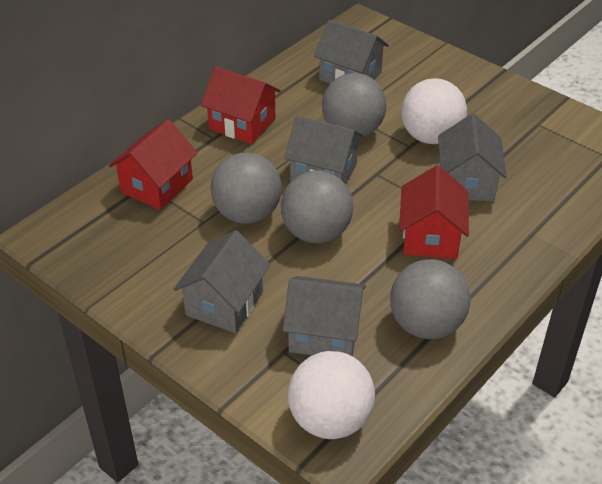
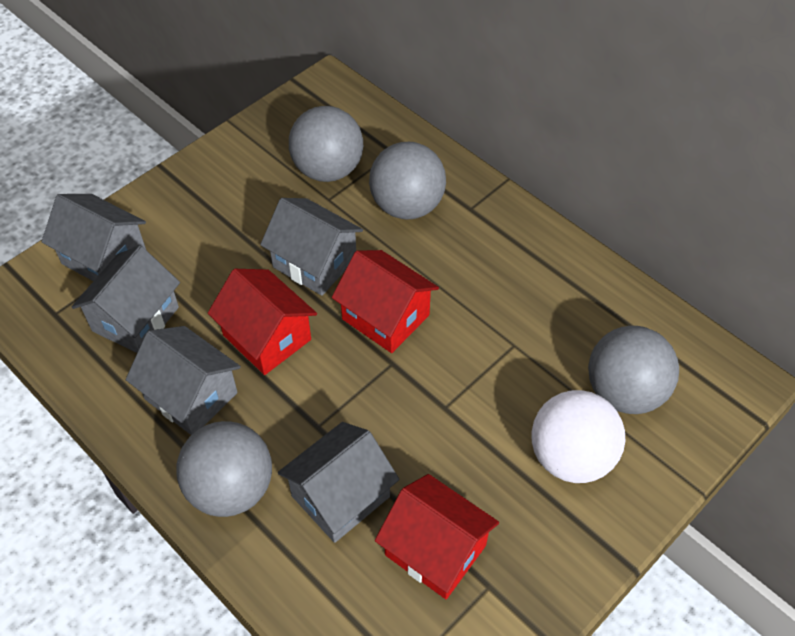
white ball: 2 -> 1

